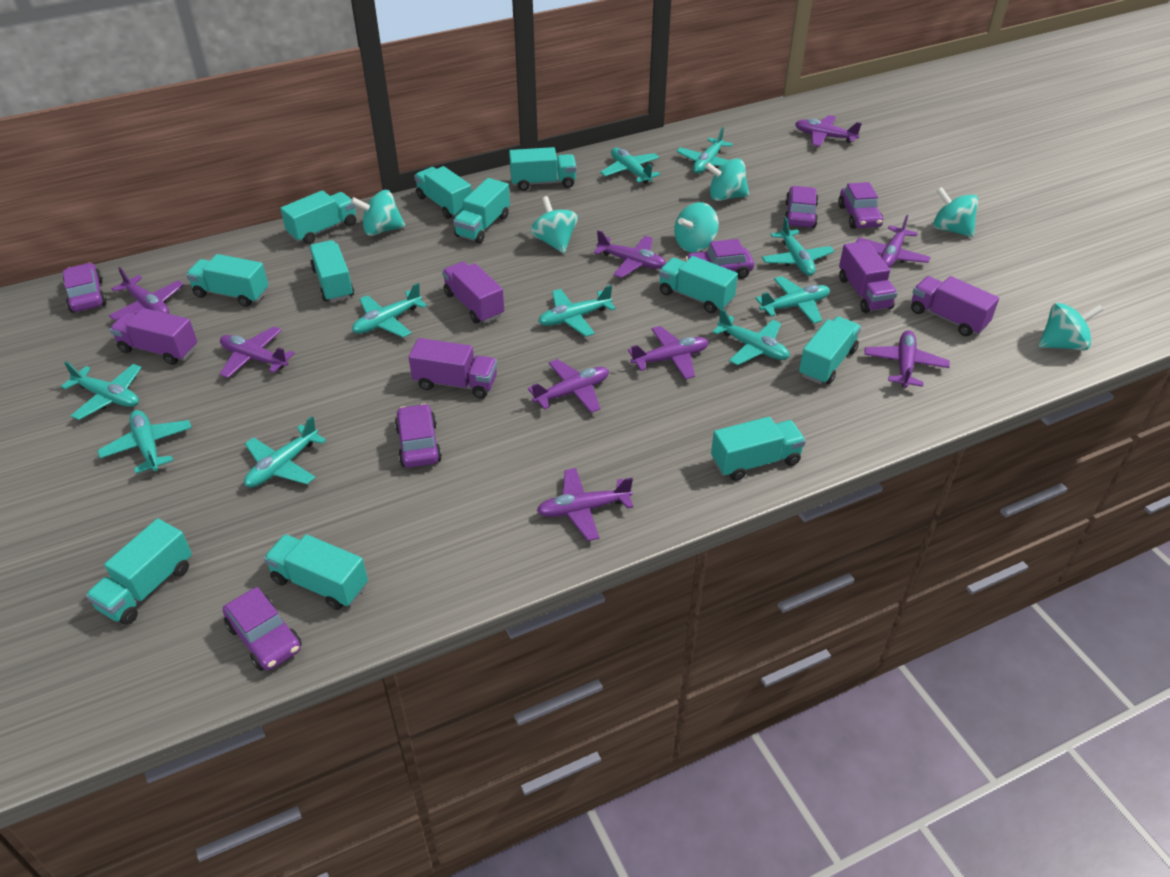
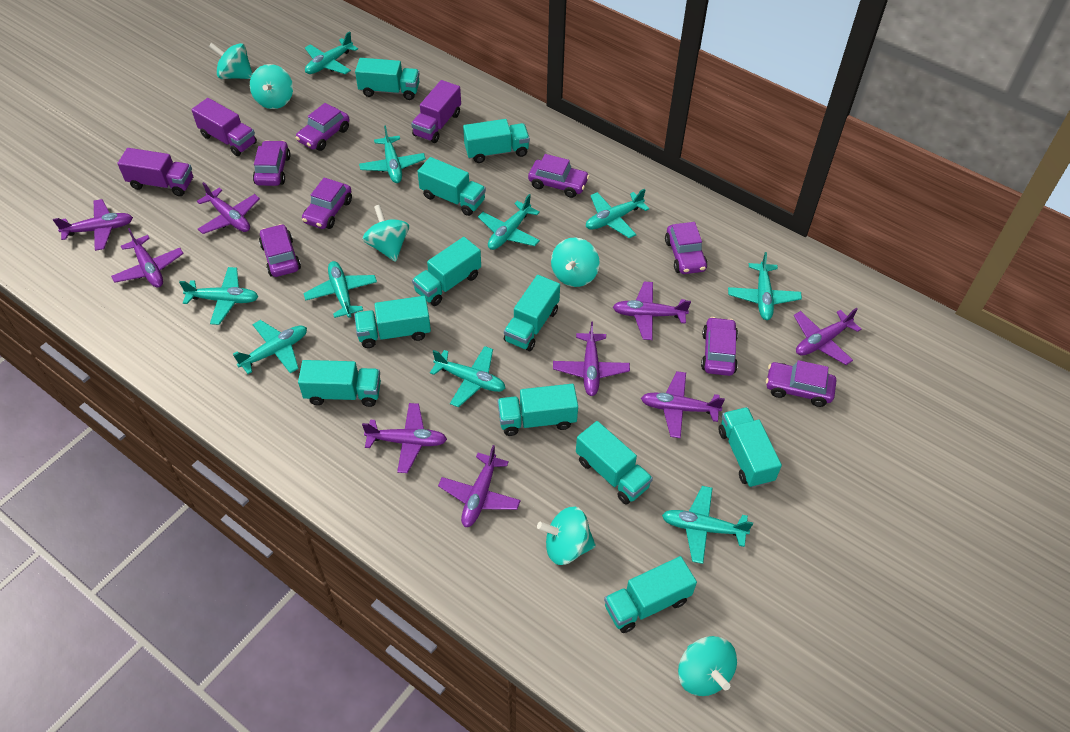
purple car: 6 -> 8
purple truck: 5 -> 3

